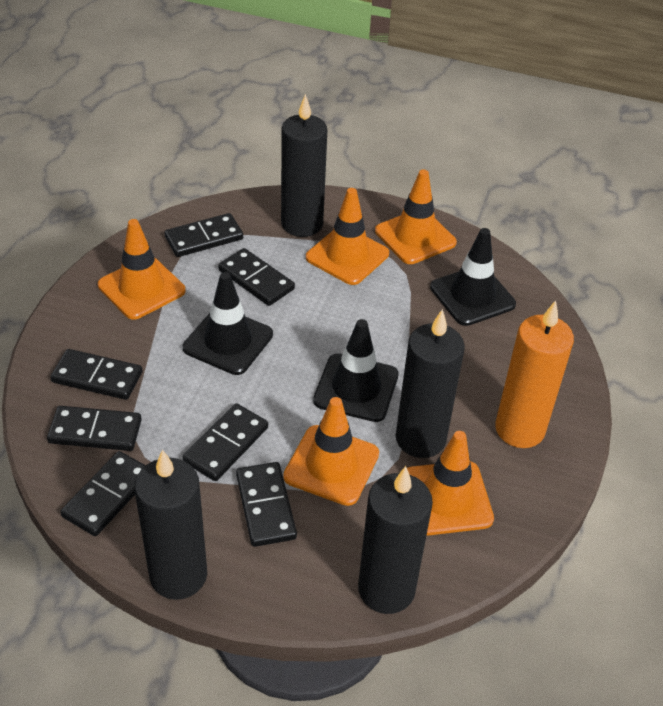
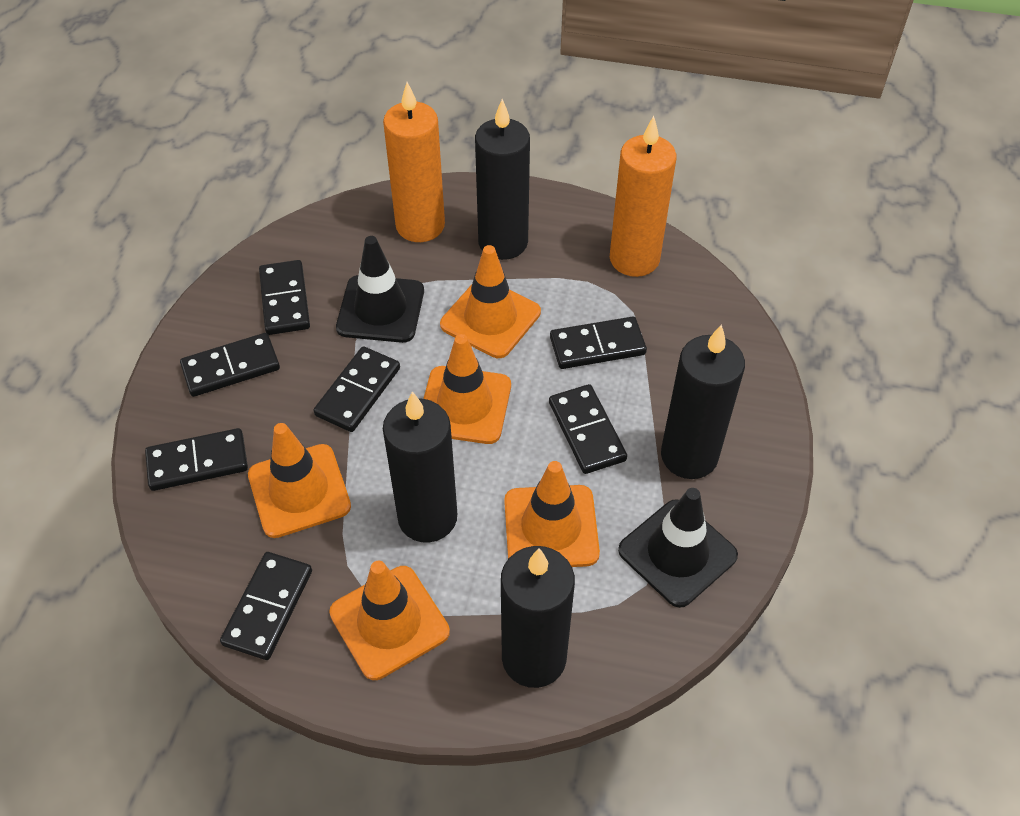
black traffic cone: 3 -> 2
orange candle: 1 -> 2

